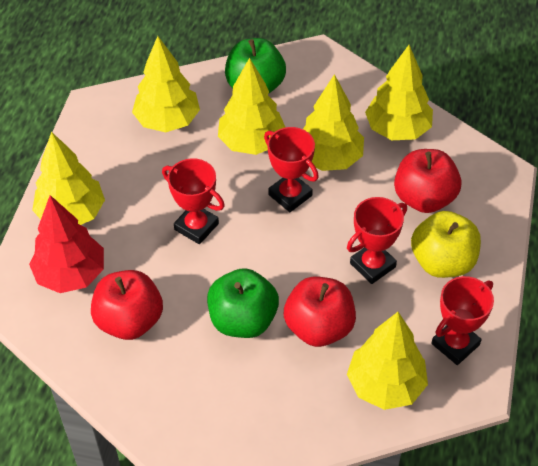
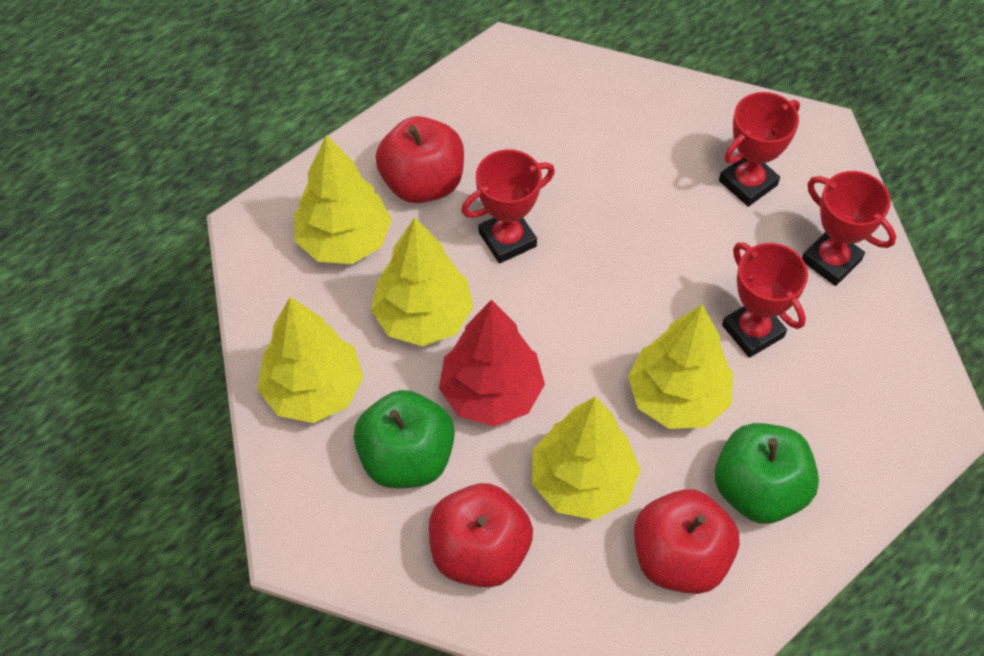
yellow apple: 1 -> 0
yellow tree: 6 -> 5

